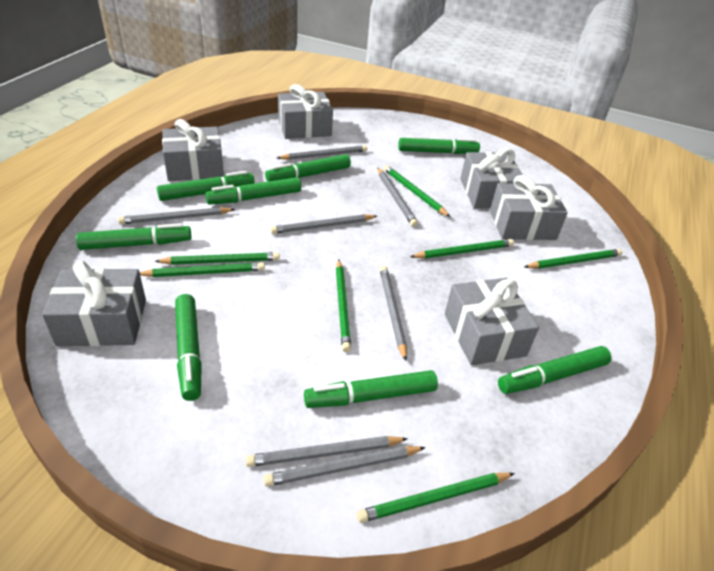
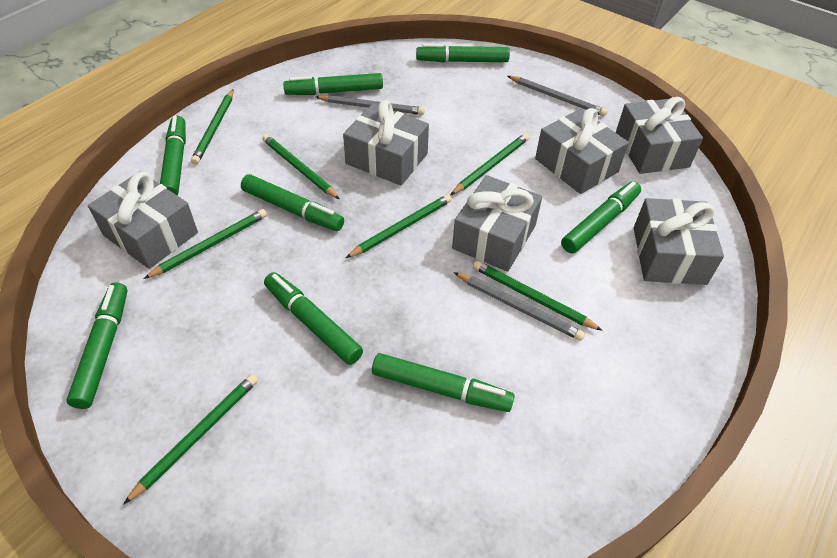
grey pencil: 7 -> 3

